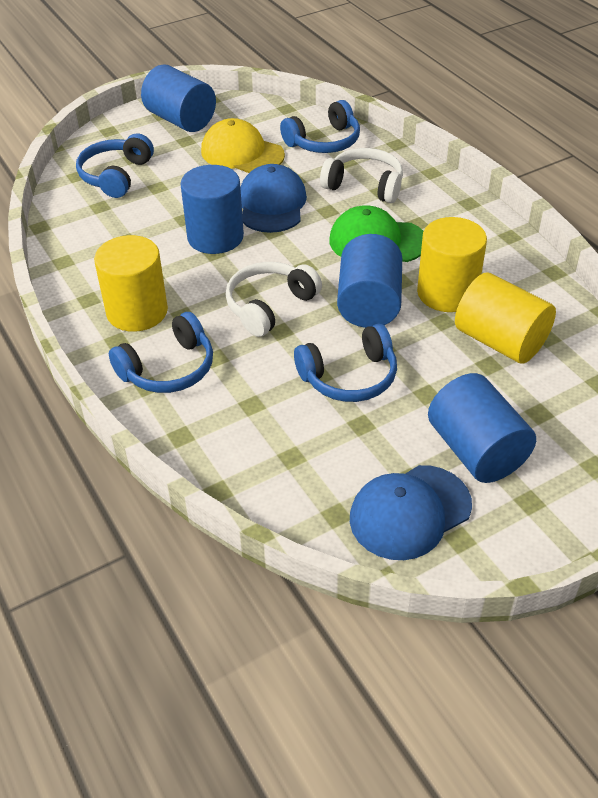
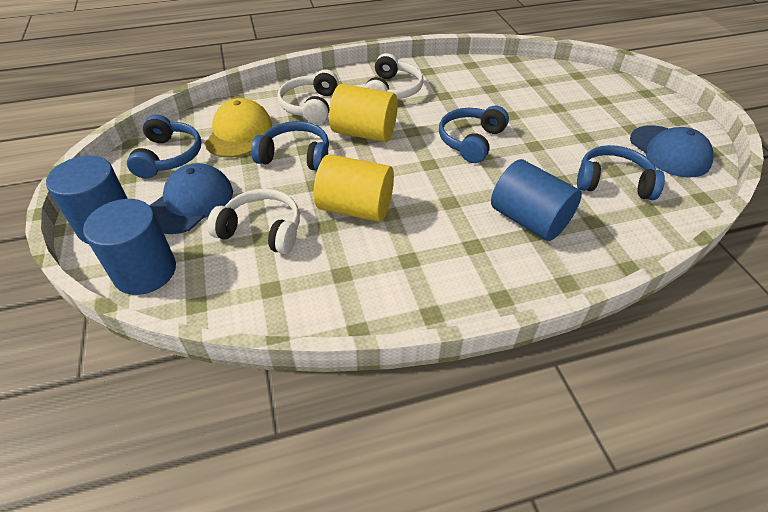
blue cylinder: 4 -> 3
green cap: 1 -> 0
white headphones: 2 -> 3
yellow cylinder: 3 -> 2

